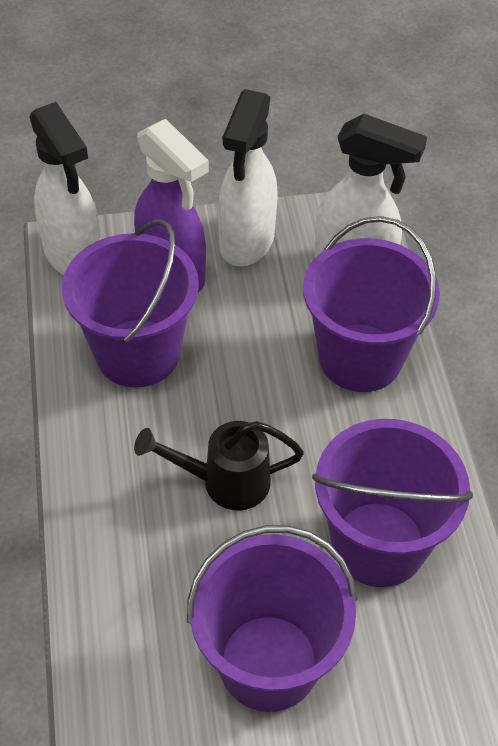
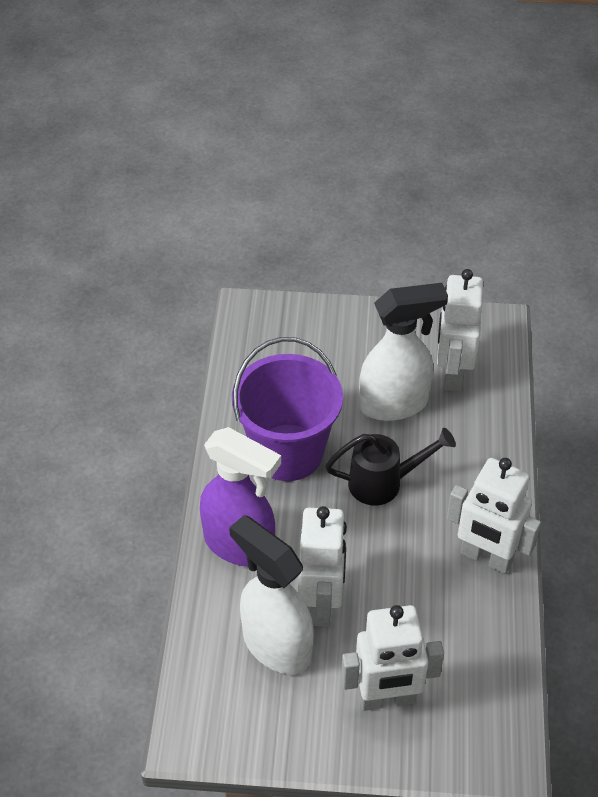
purple bucket: 4 -> 1
white robot: 0 -> 4
white spray bottle: 3 -> 2

